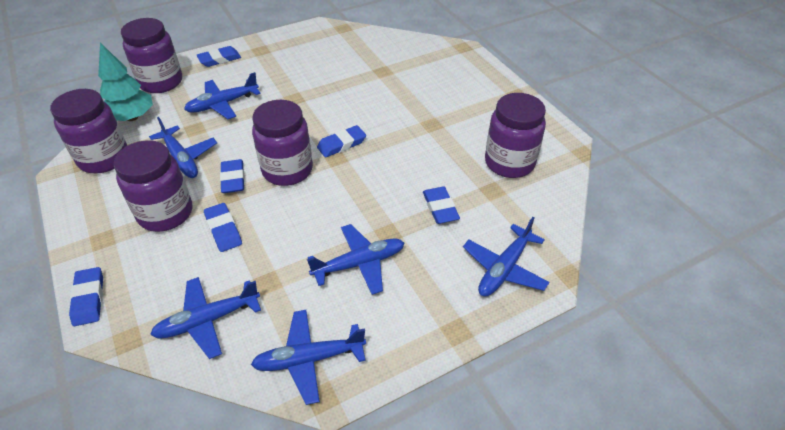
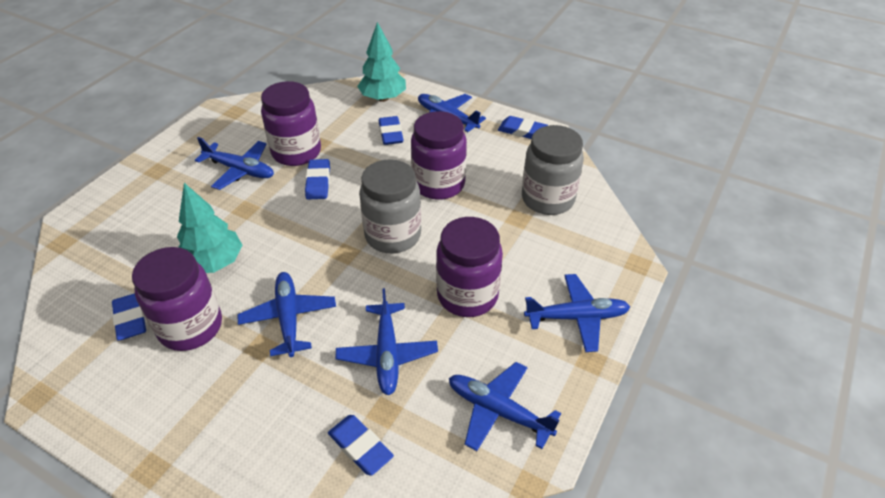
blue eraser: 6 -> 5
grey jar: 0 -> 2
purple jar: 5 -> 4
turquoise tree: 1 -> 2

